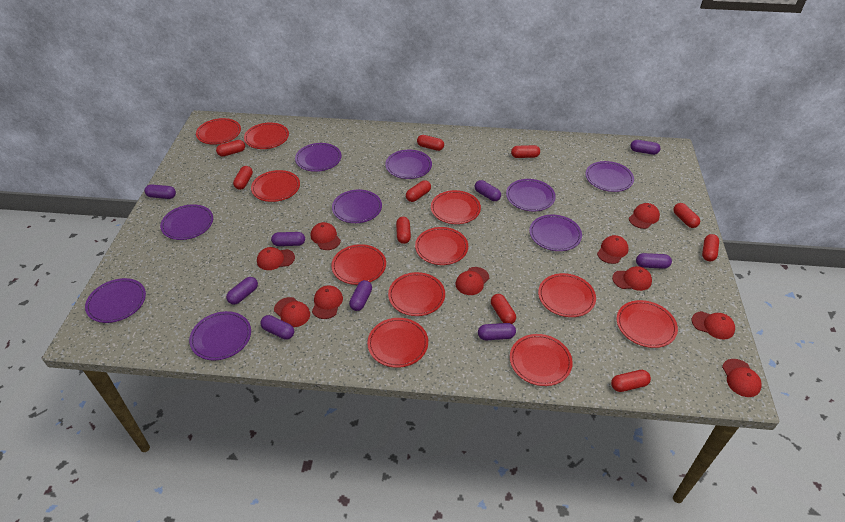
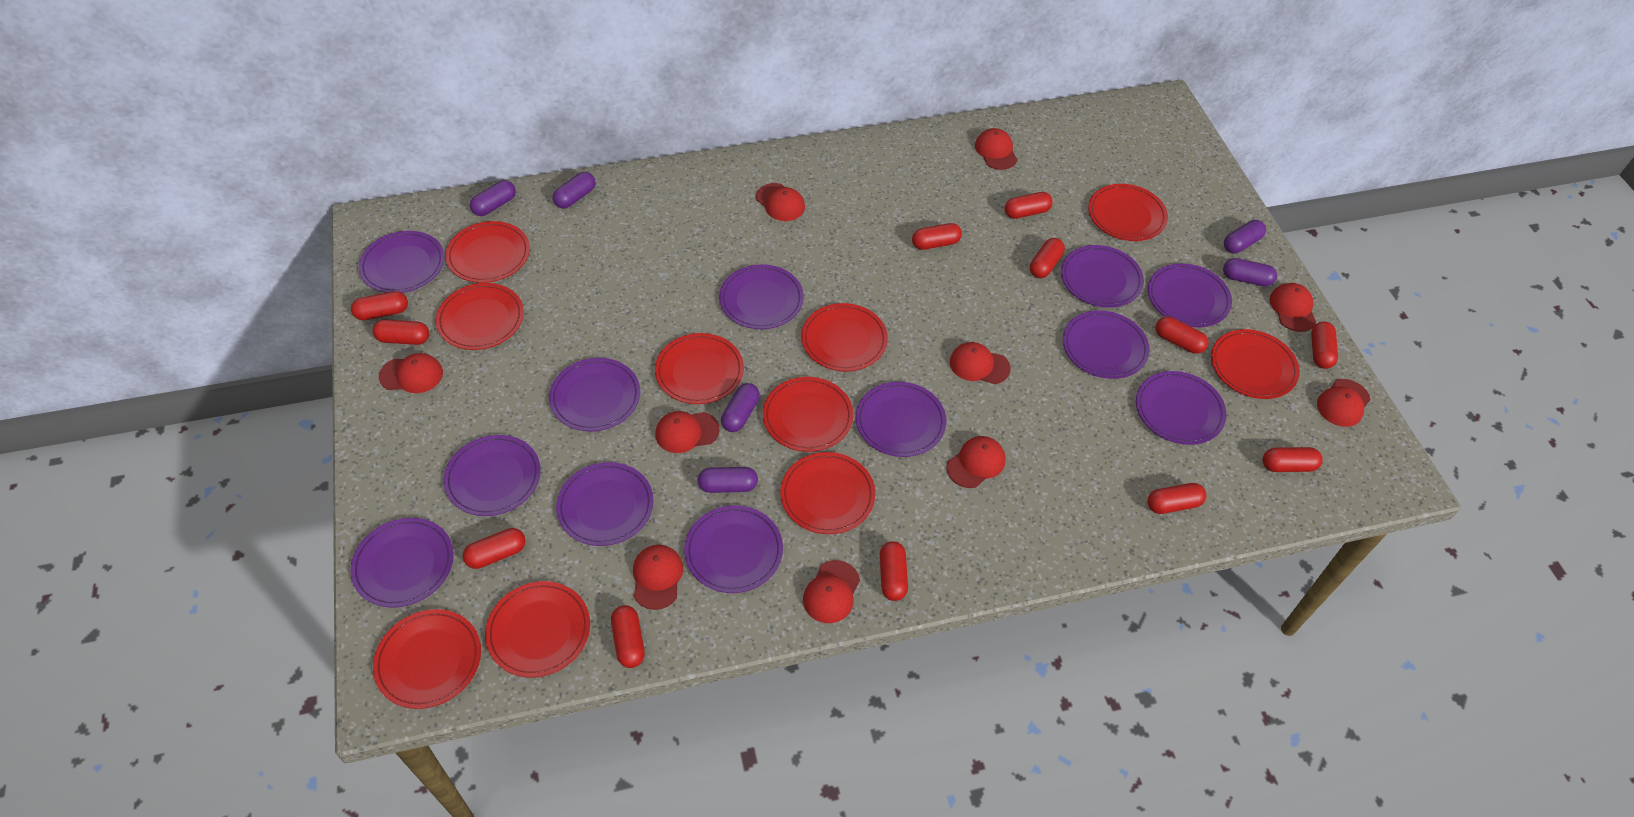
purple capsule: 9 -> 6
purple plate: 9 -> 12
red capsule: 10 -> 12
red plate: 11 -> 10

